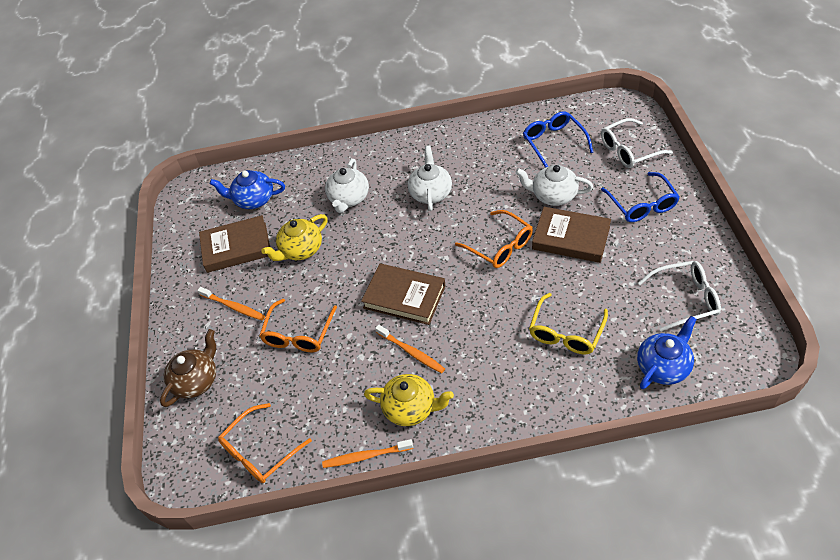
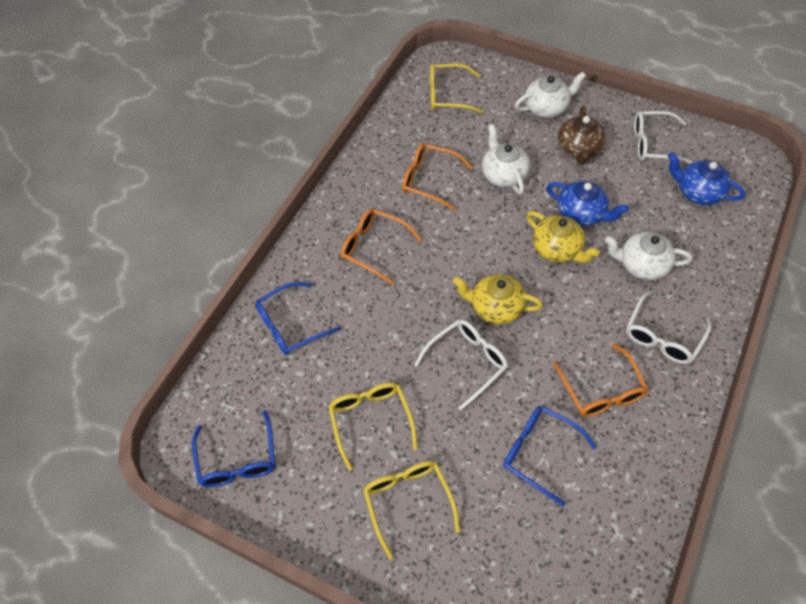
blue glasses: 2 -> 3
brown book: 3 -> 0
orange toothbrush: 3 -> 0
white glasses: 2 -> 3
yellow glasses: 1 -> 3

